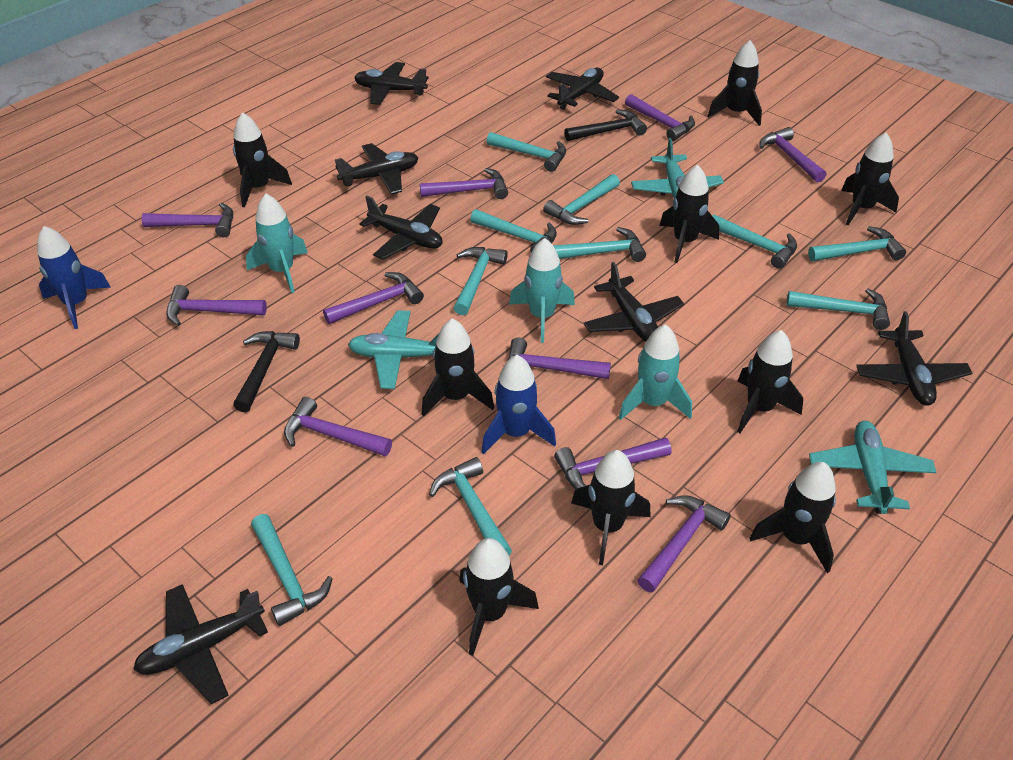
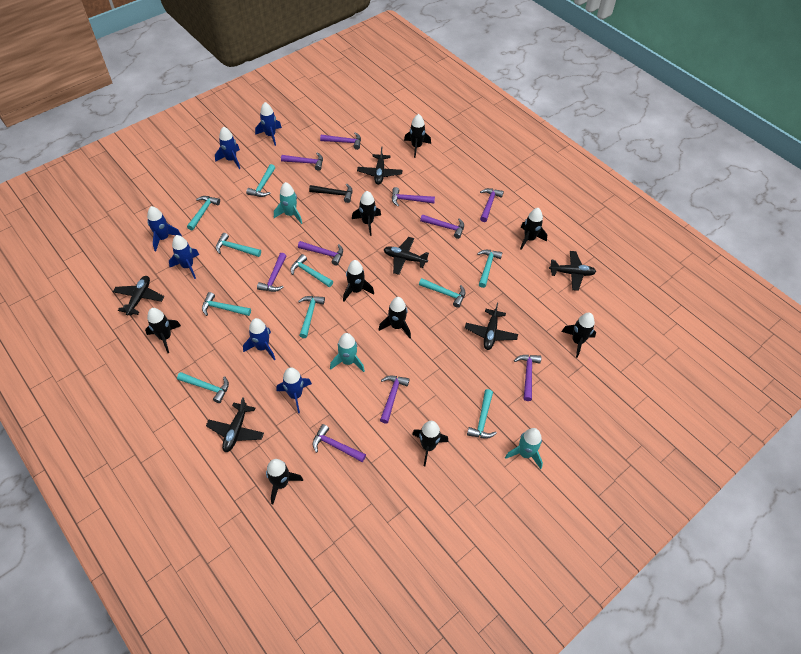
black hammer: 2 -> 1
black plane: 7 -> 6
blue rocket: 2 -> 6
turquoise plane: 3 -> 0

